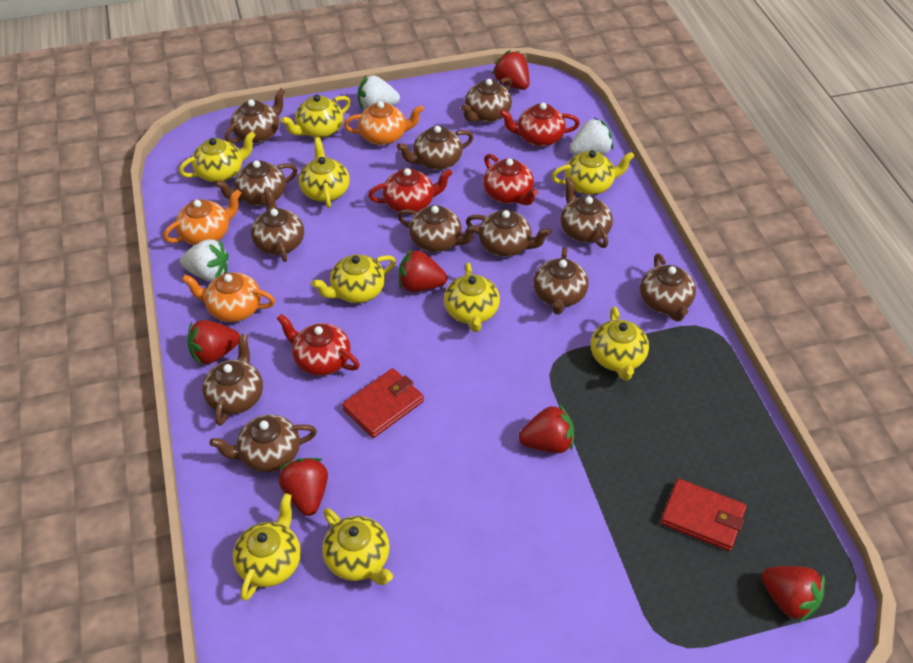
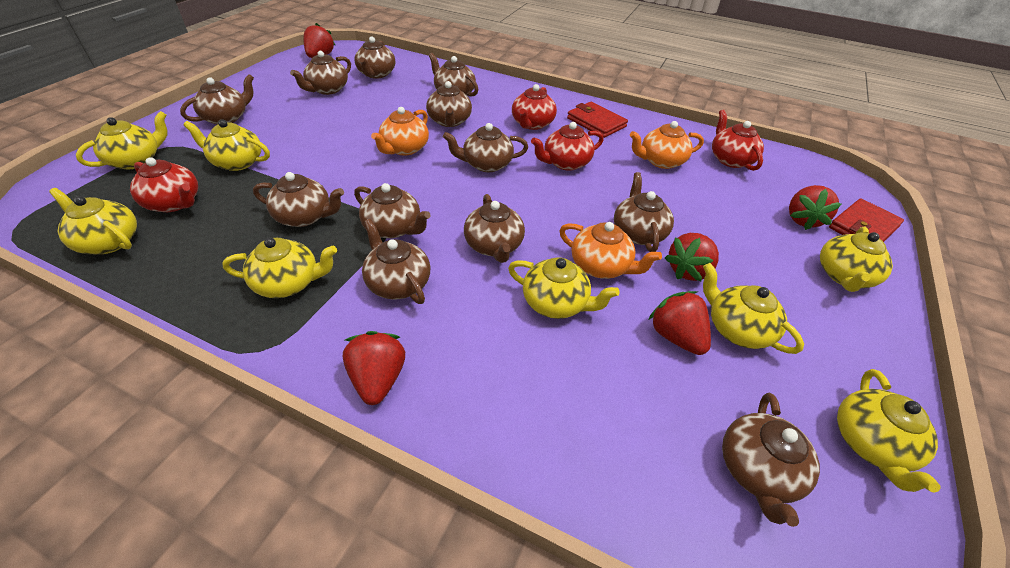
red strawberry: 6 -> 5
white strawberry: 3 -> 0
yellow teapot: 9 -> 8

